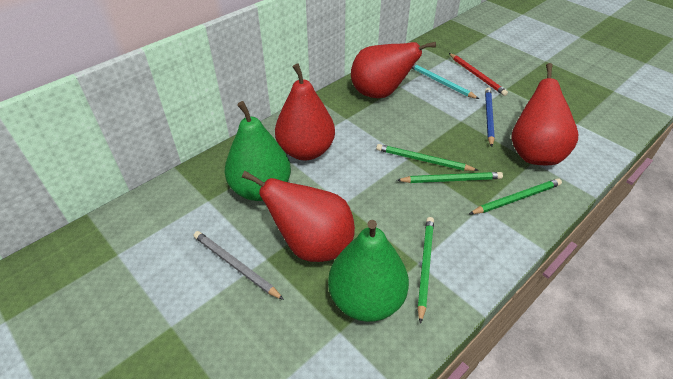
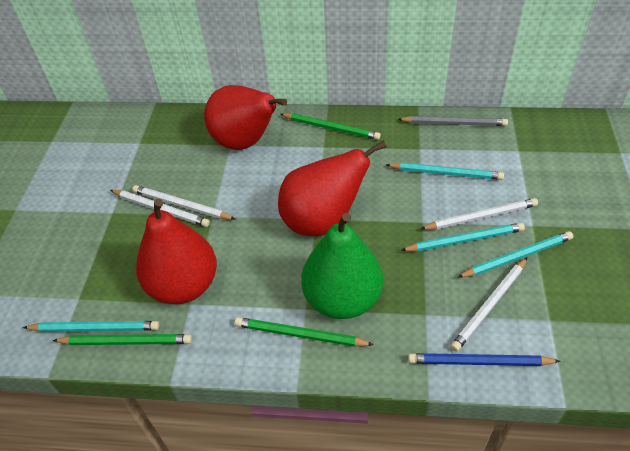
green pear: 2 -> 1
green pencil: 4 -> 3
red pear: 4 -> 3
red pencil: 1 -> 0
turquoise pencil: 1 -> 4
white pencil: 0 -> 4

